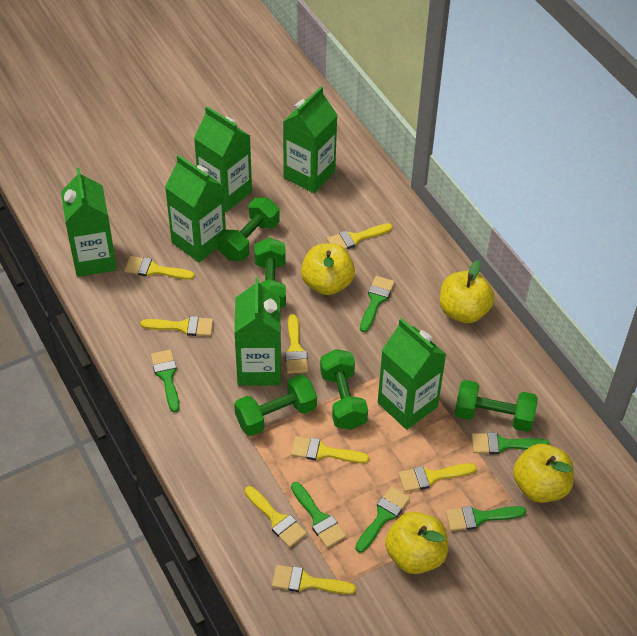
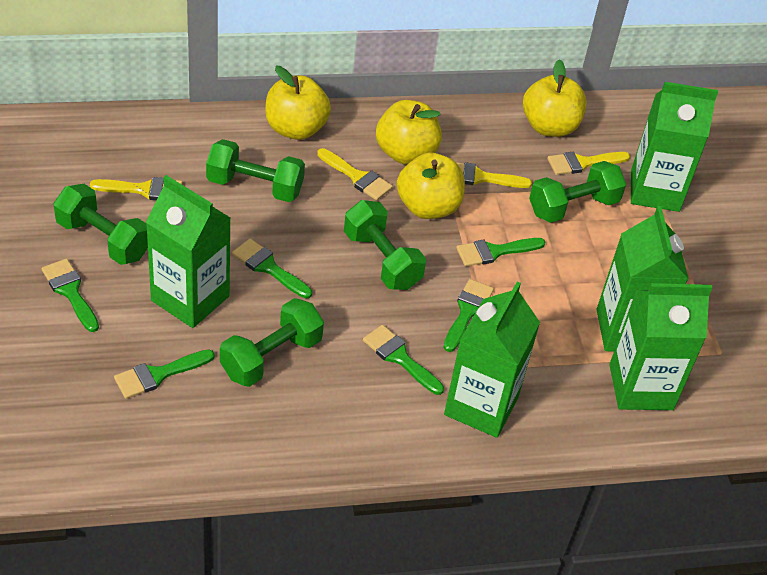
green carton: 6 -> 5
yellow brush: 8 -> 4

